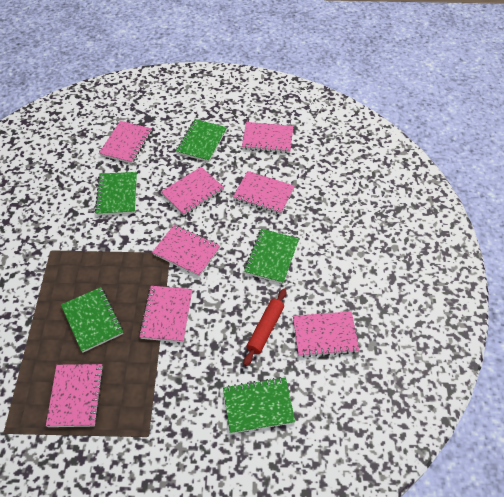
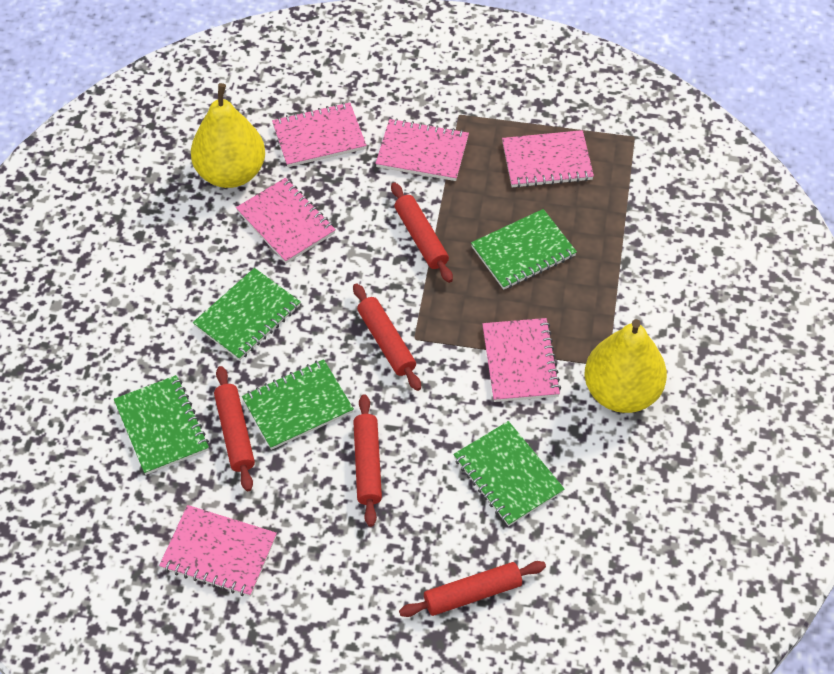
pink notebook: 8 -> 6
red rolling pin: 1 -> 5
yellow pear: 0 -> 2

